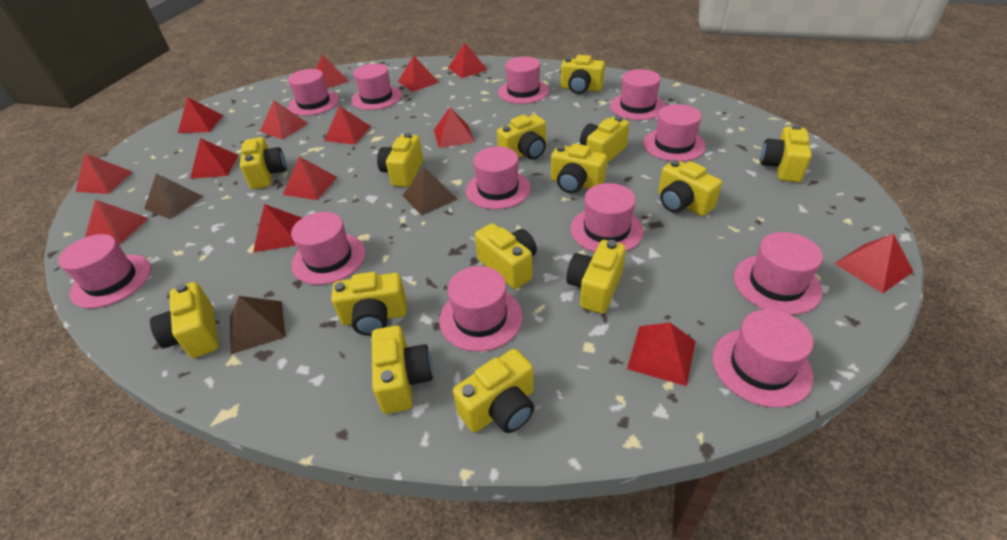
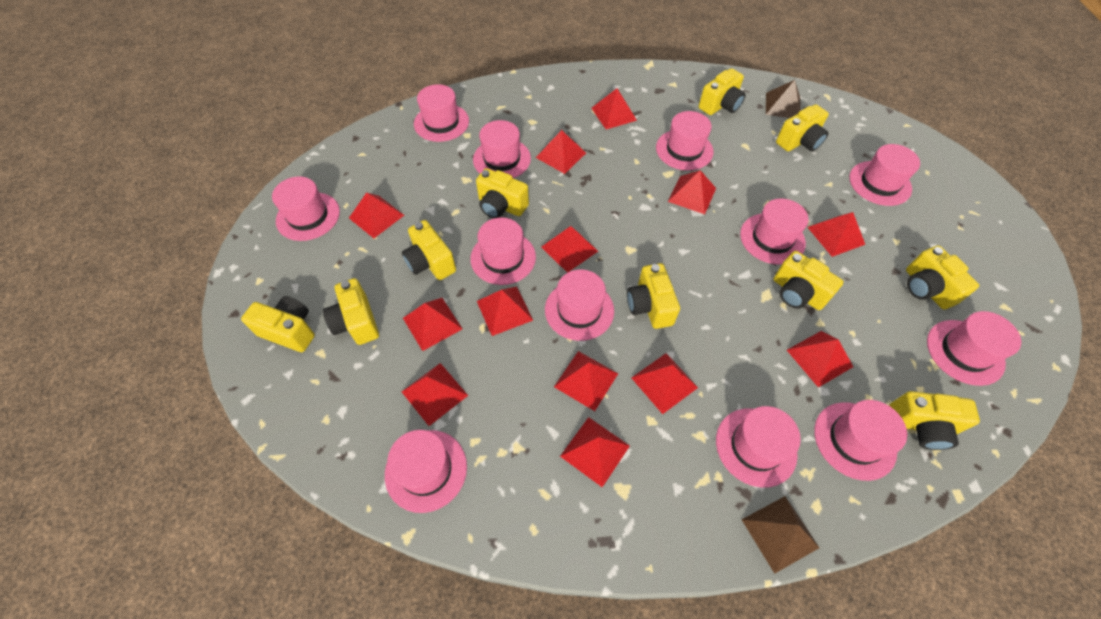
brown pyramid: 3 -> 2
red pyramid: 14 -> 13
yellow camera: 14 -> 10

